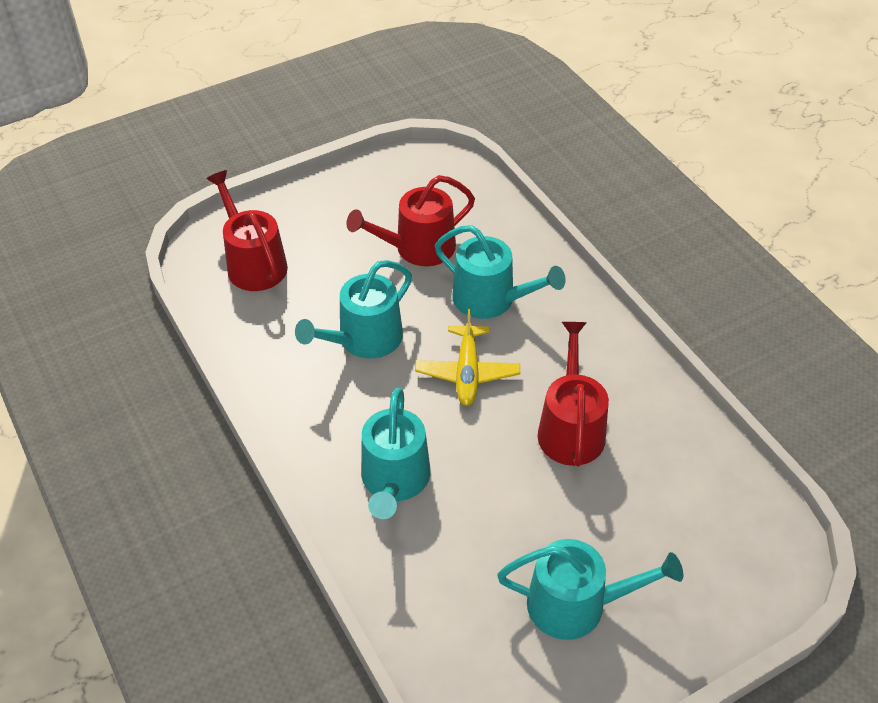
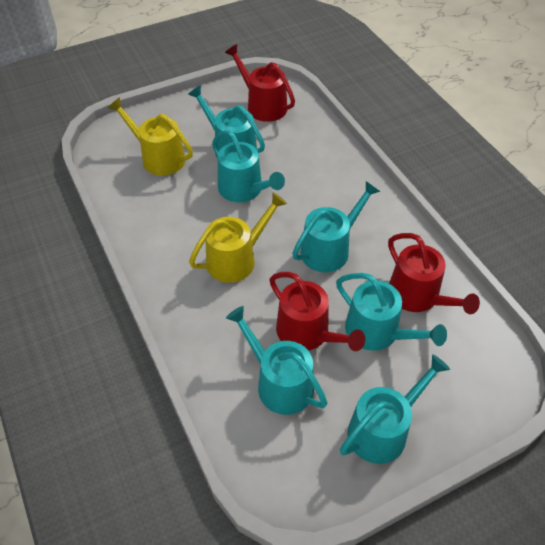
turquoise watering can: 4 -> 6
yellow plane: 1 -> 0
yellow watering can: 0 -> 2

